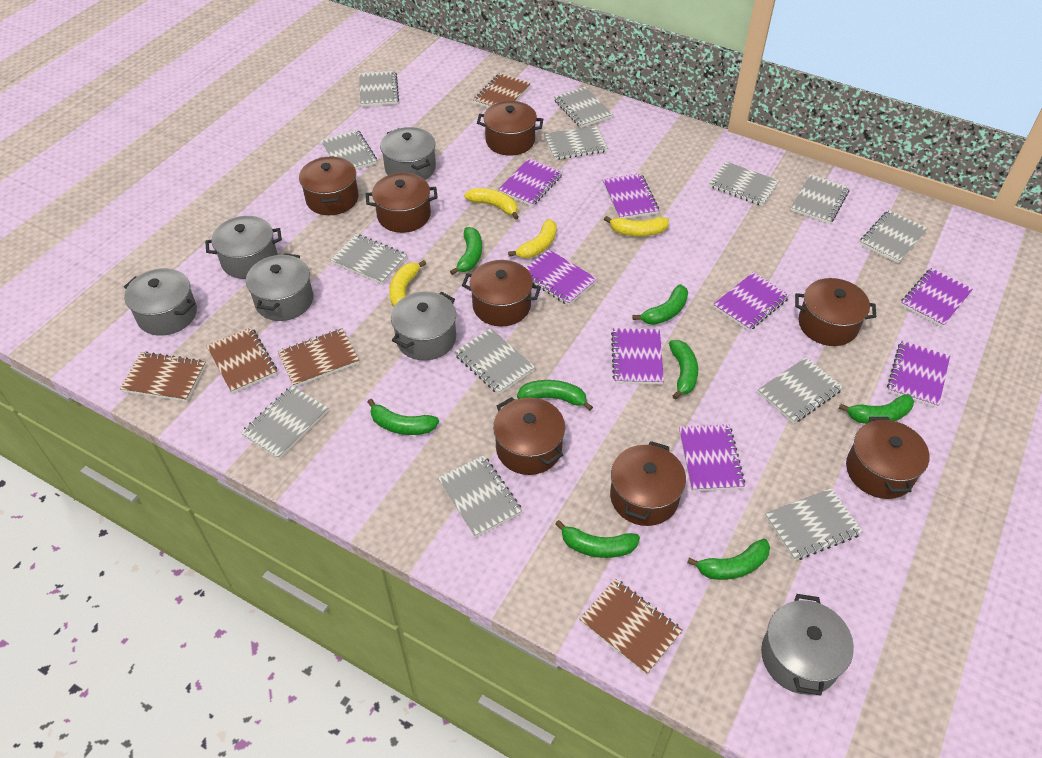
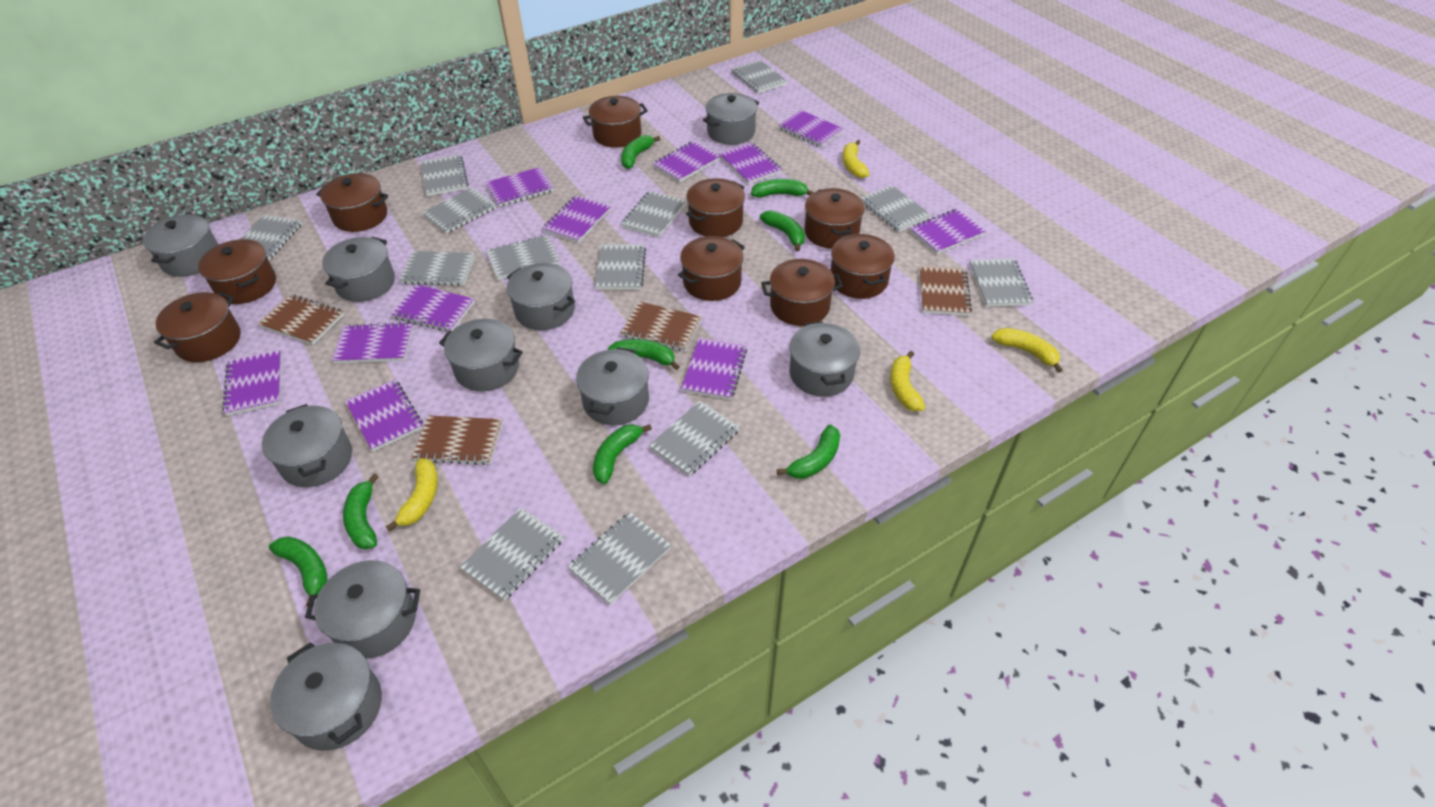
brown notebook: 5 -> 4
brown pot: 8 -> 9
grey pot: 6 -> 10
purple notebook: 8 -> 11

